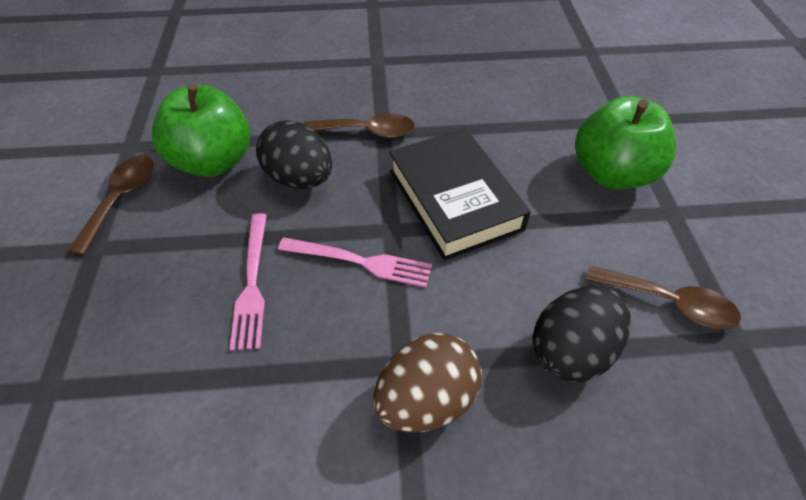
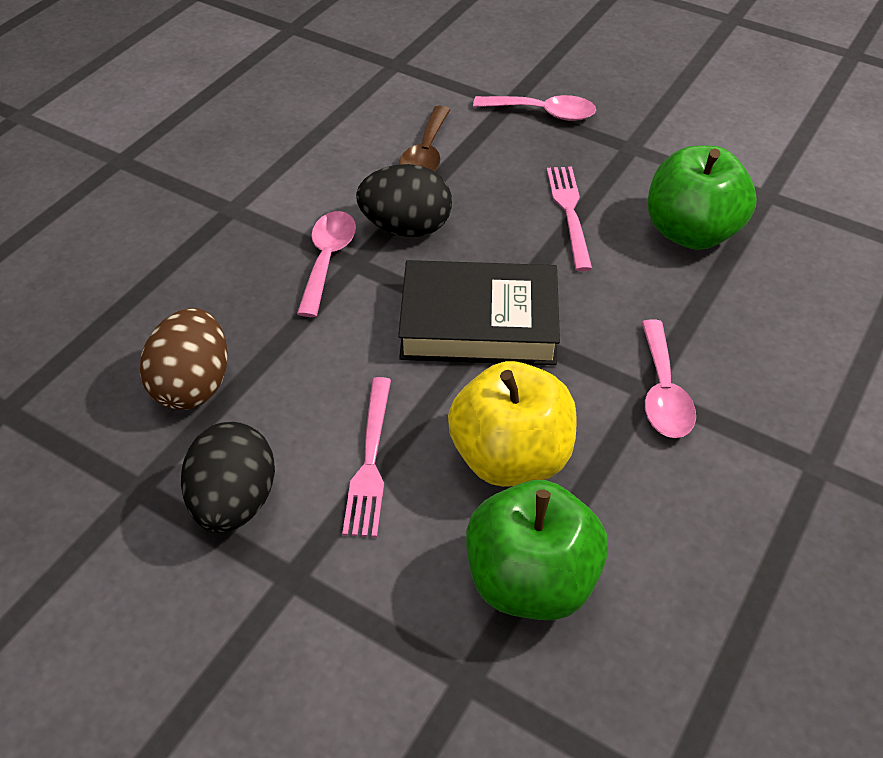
brown spoon: 3 -> 1
pink spoon: 0 -> 3
yellow apple: 0 -> 1

